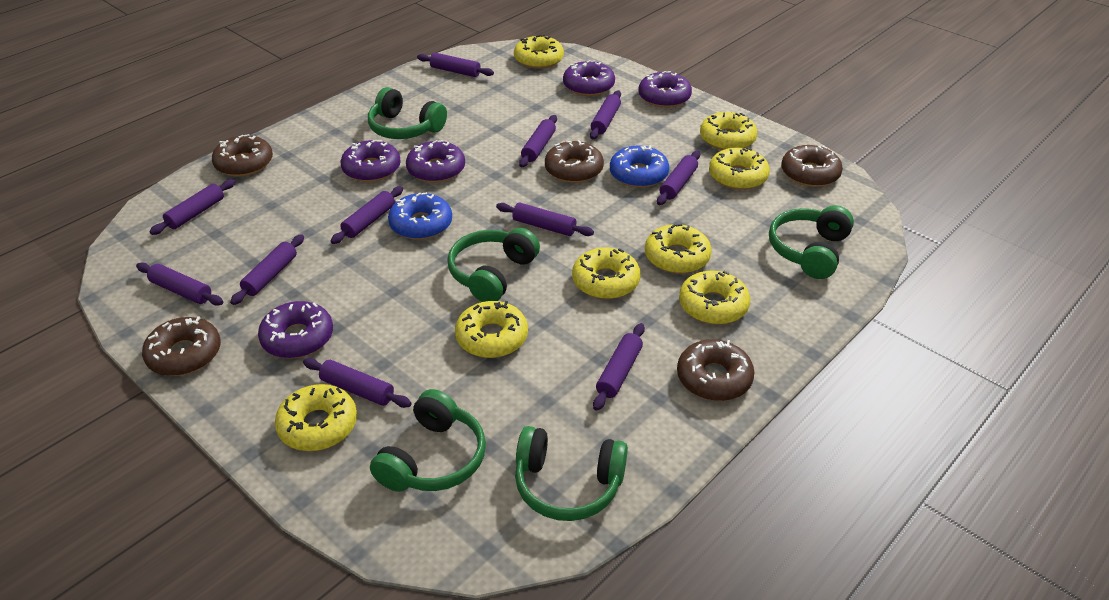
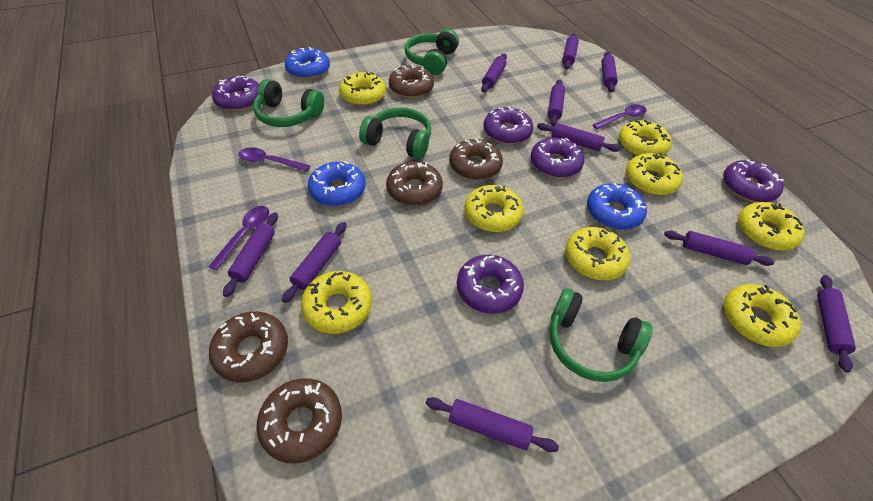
blue donut: 2 -> 3
green headphones: 5 -> 4
purple rolling pin: 11 -> 10
purple spoon: 0 -> 3

